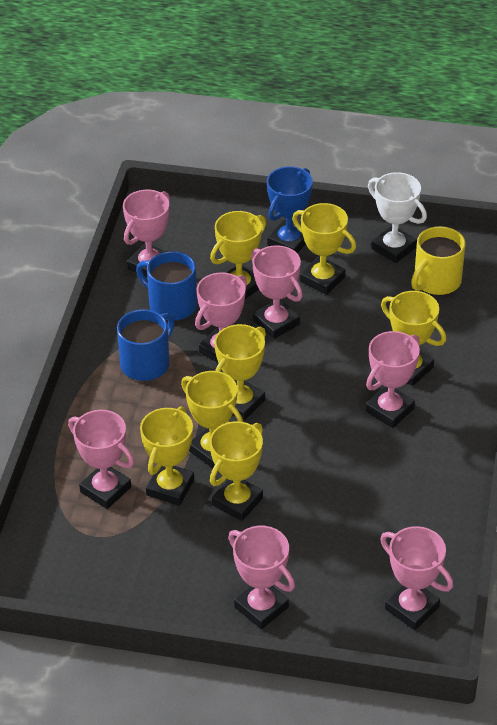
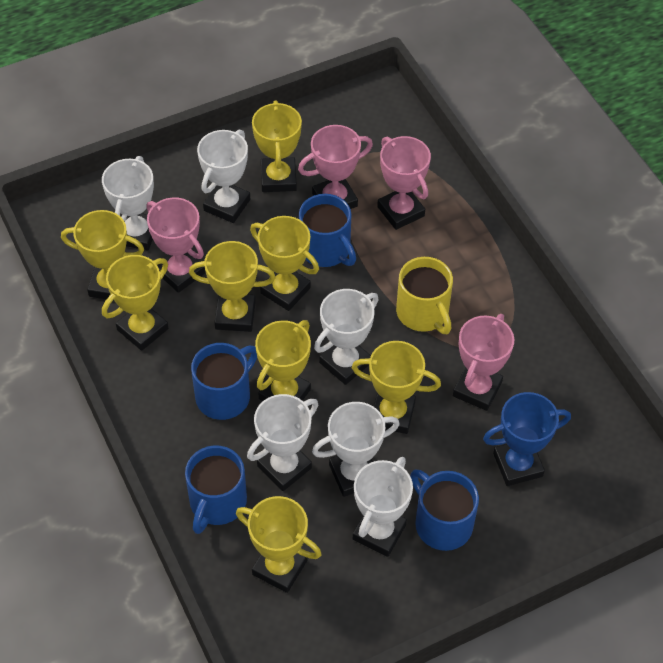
blue mug: 2 -> 4
pink trophy: 7 -> 4
white trophy: 1 -> 6
yellow trophy: 7 -> 8

